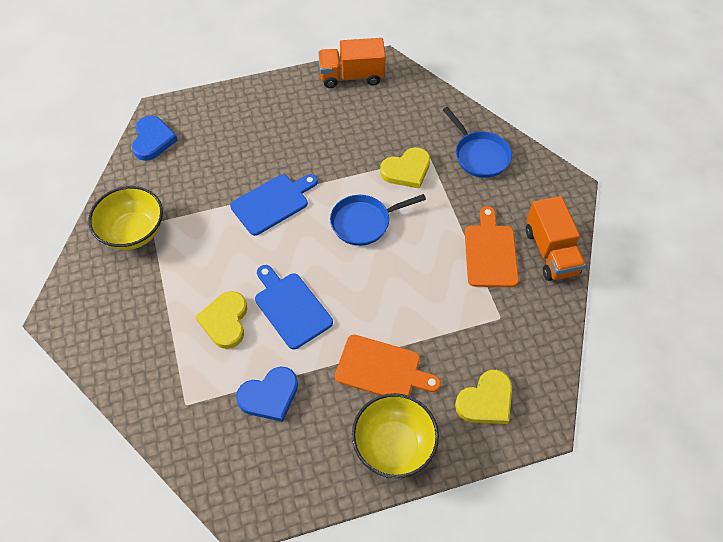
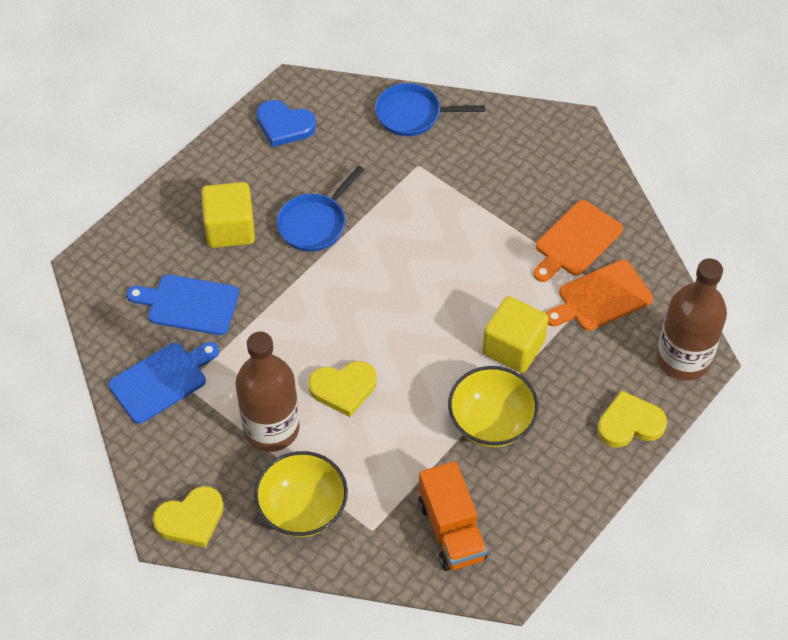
blue heart: 2 -> 1
brown bottle: 0 -> 2
orange truck: 2 -> 1
yellow cube: 0 -> 2

